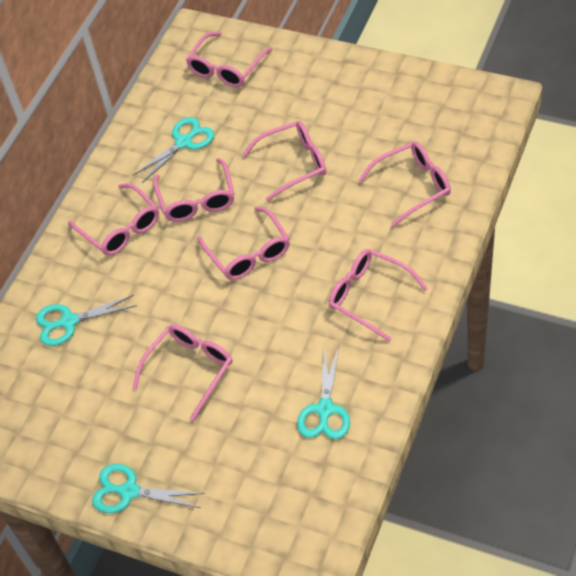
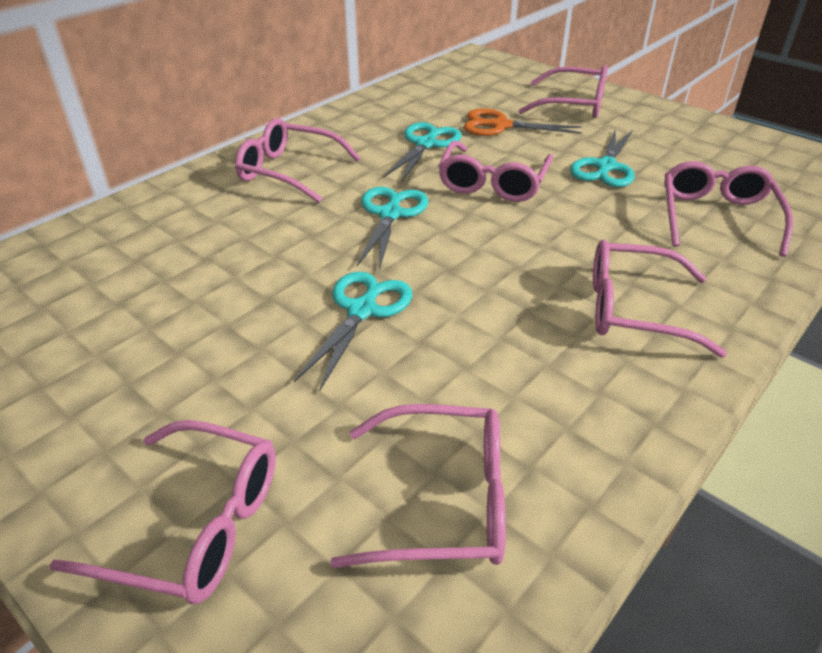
orange scissors: 0 -> 1
pink glasses: 8 -> 7

